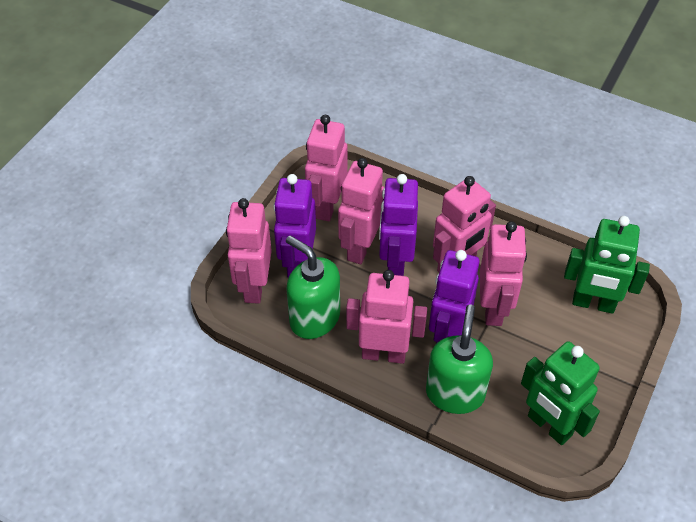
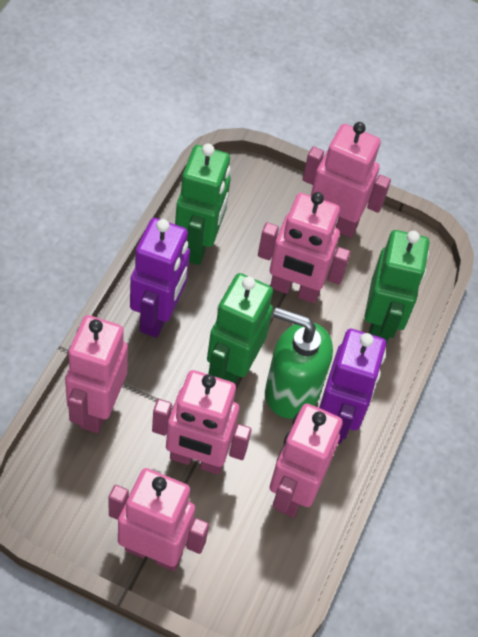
green robot: 2 -> 3
green soap dispenser: 2 -> 1
purple robot: 3 -> 2

